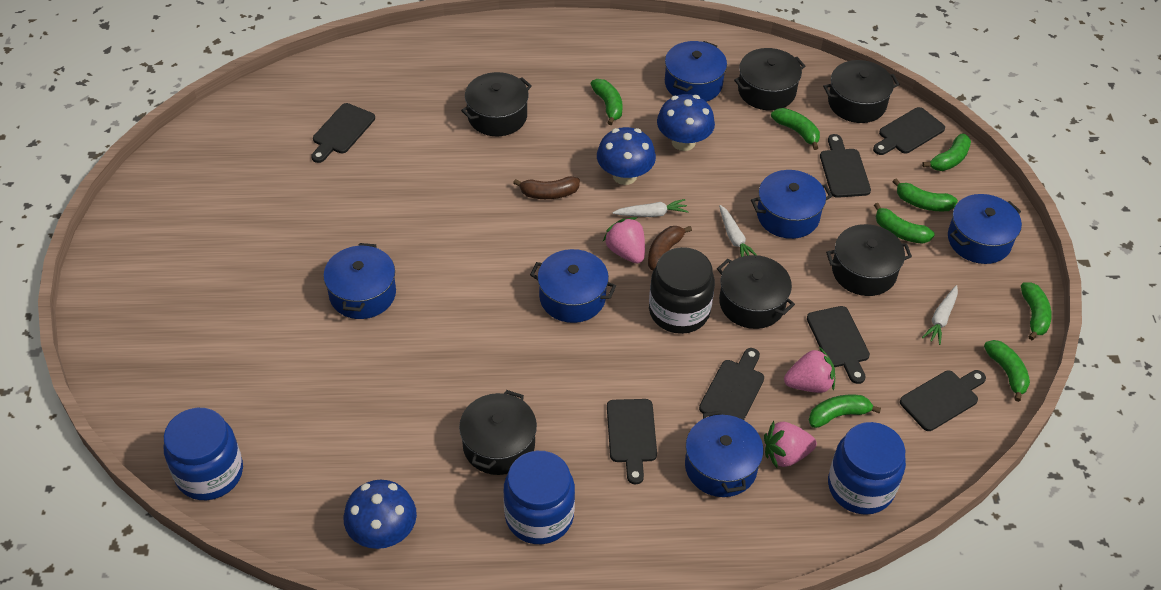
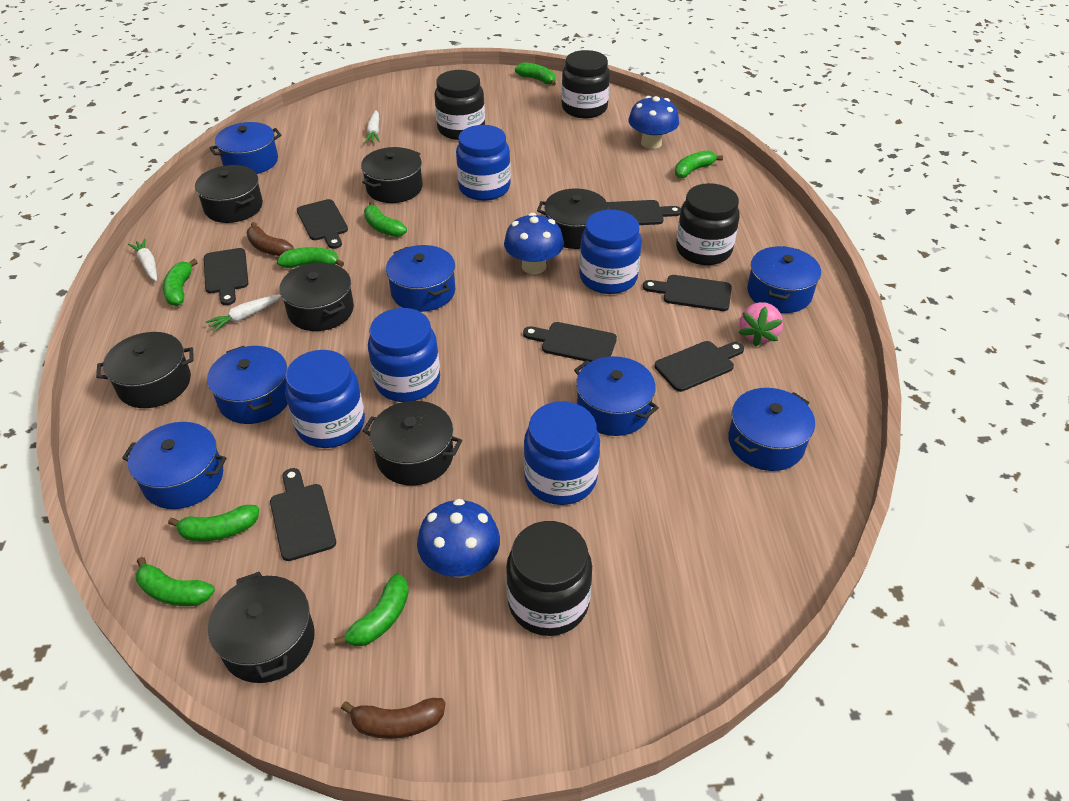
black jar: 1 -> 4
black pot: 6 -> 7
blue jar: 3 -> 5
blue pot: 6 -> 7
pink strawberry: 3 -> 1

